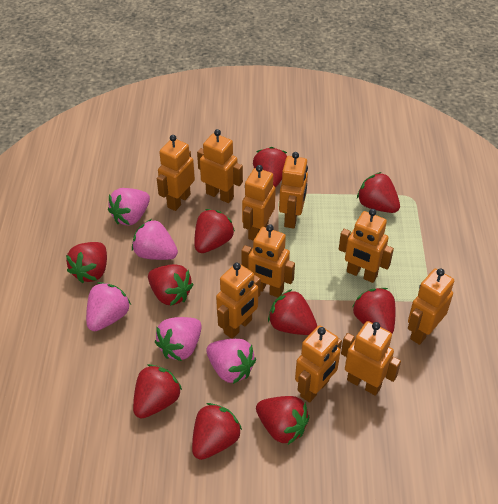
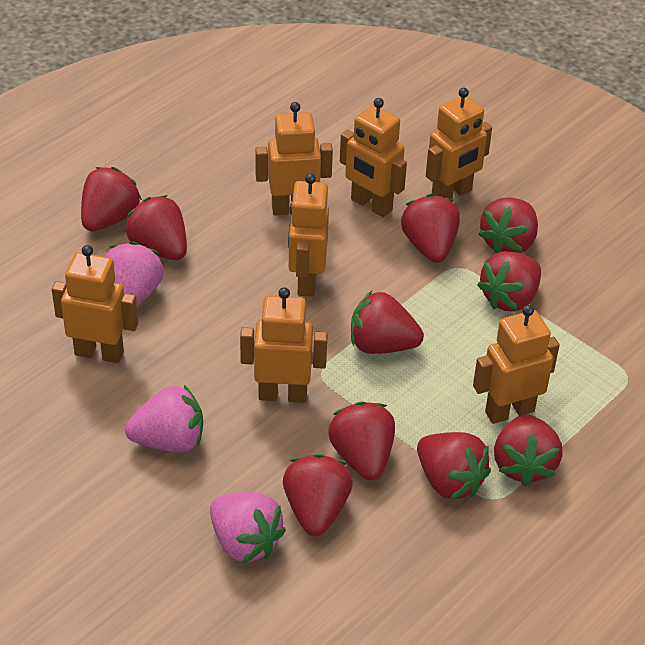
orange robot: 10 -> 7
pink strawberry: 5 -> 3

